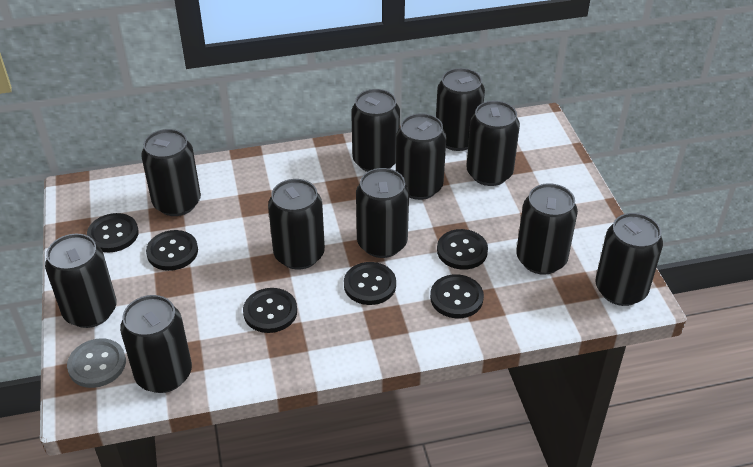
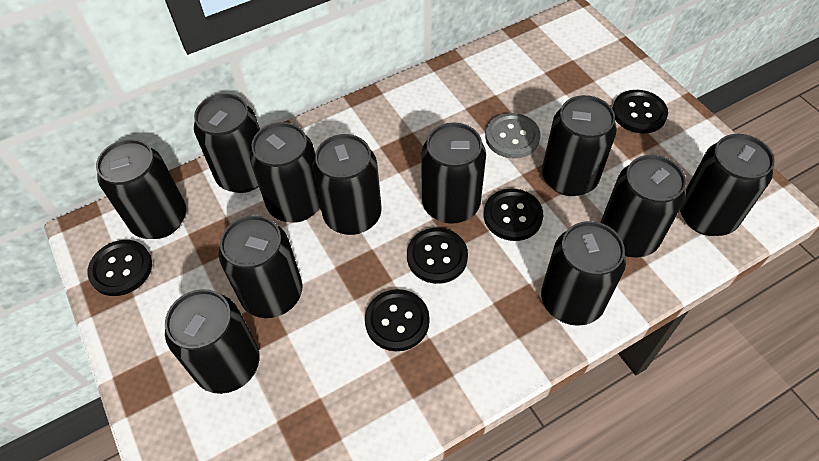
black button: 6 -> 5

